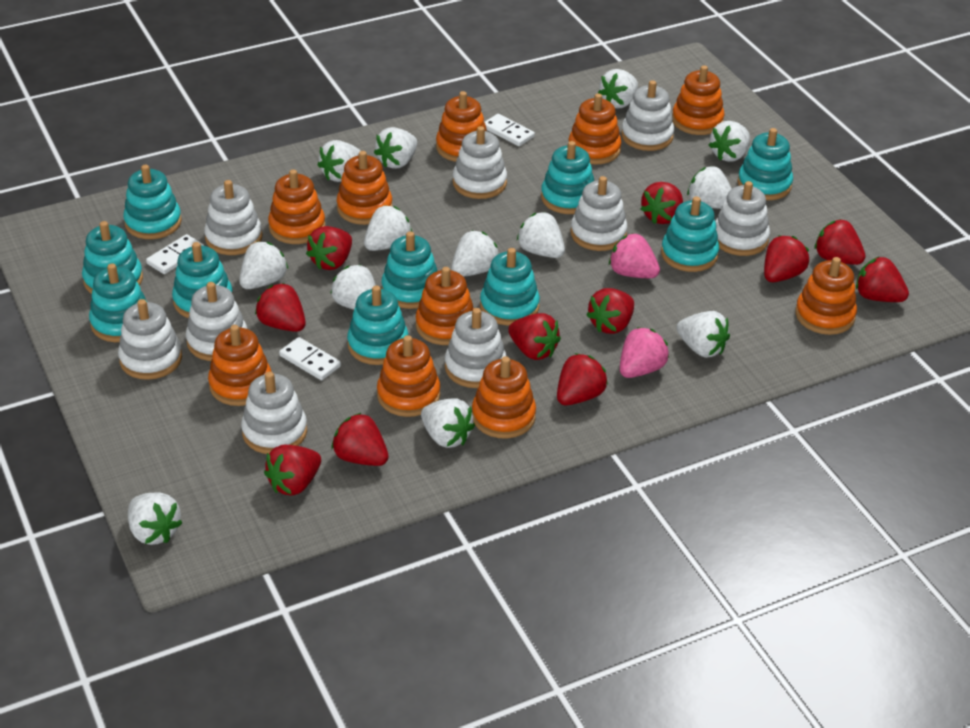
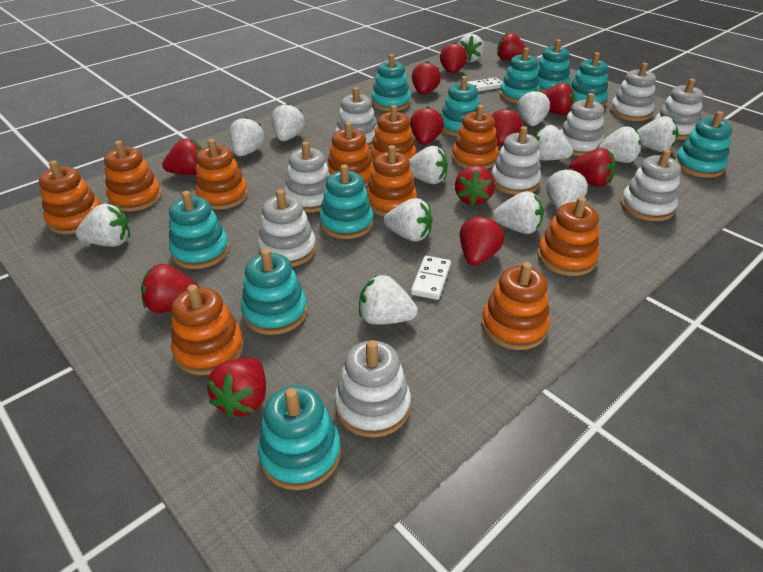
pink strawberry: 2 -> 0
red strawberry: 11 -> 12
white domino: 3 -> 2

